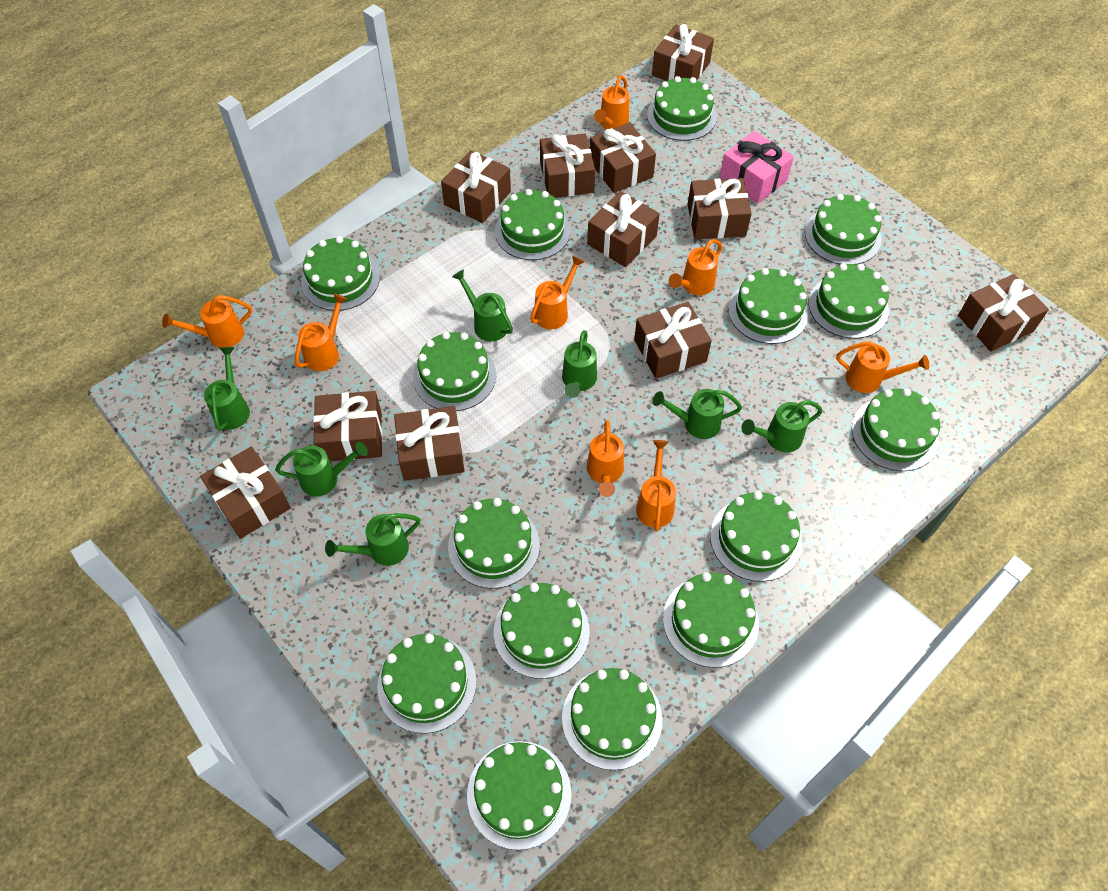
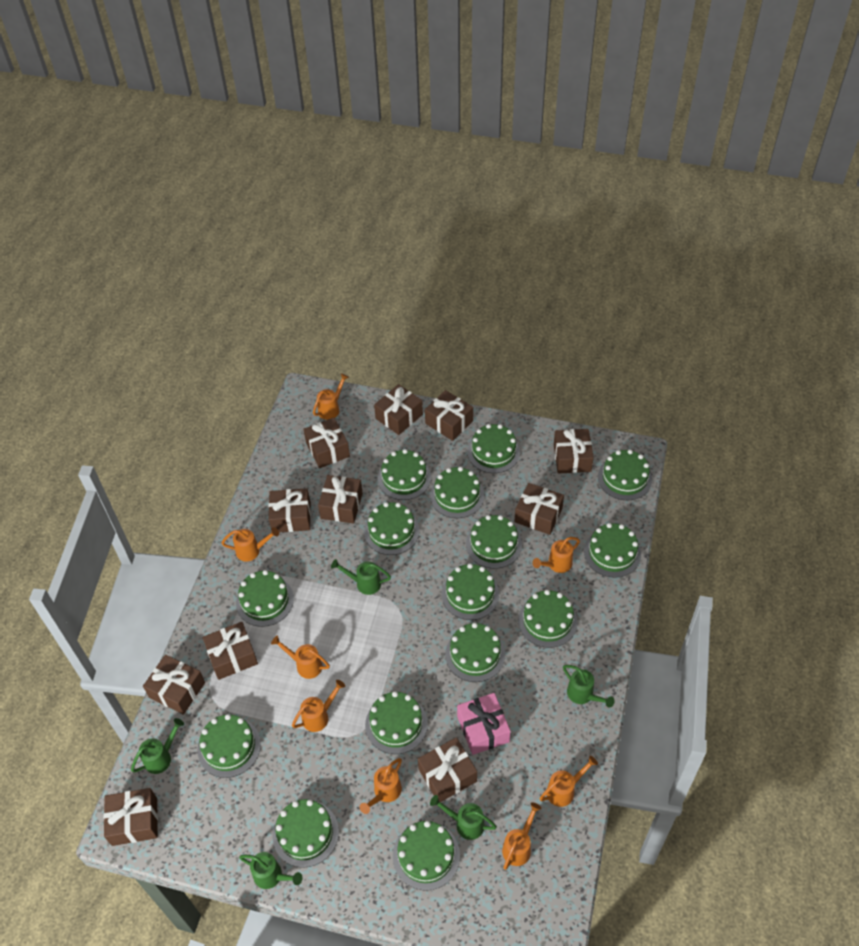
green watering can: 7 -> 5

